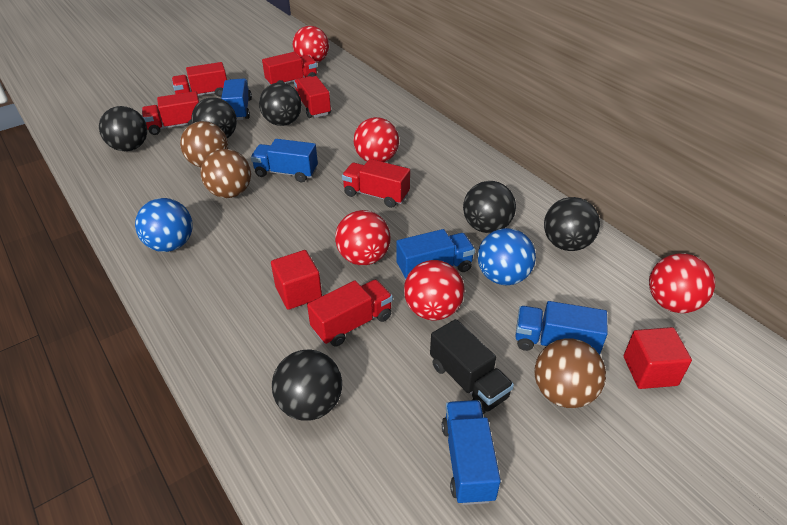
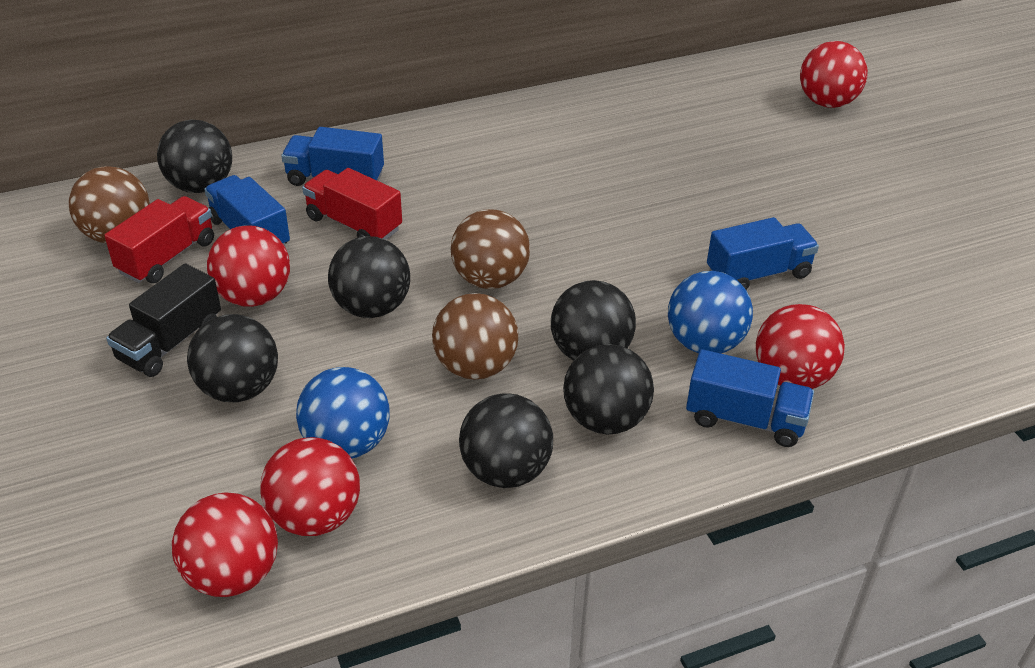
blue truck: 5 -> 4
red cube: 2 -> 0
red truck: 6 -> 2

